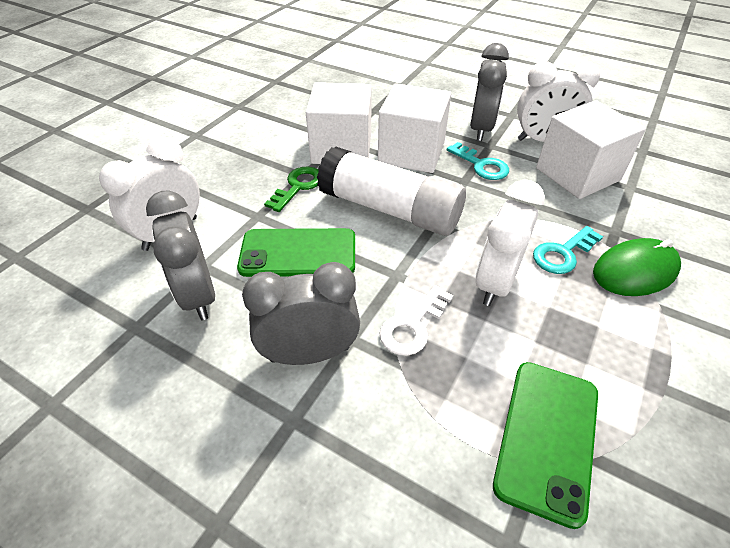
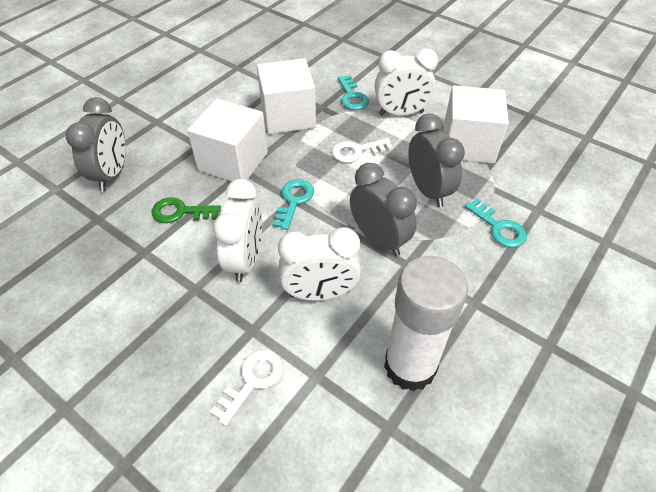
green mouse: 1 -> 0
green phone: 2 -> 0
turquoise key: 2 -> 3
white key: 1 -> 2

